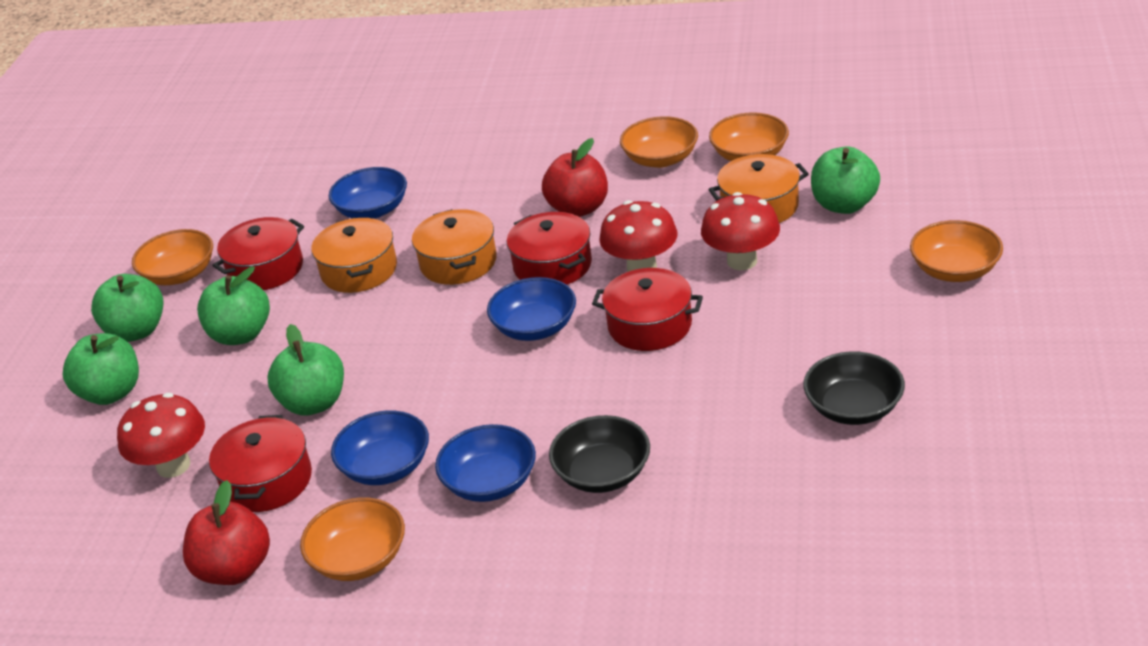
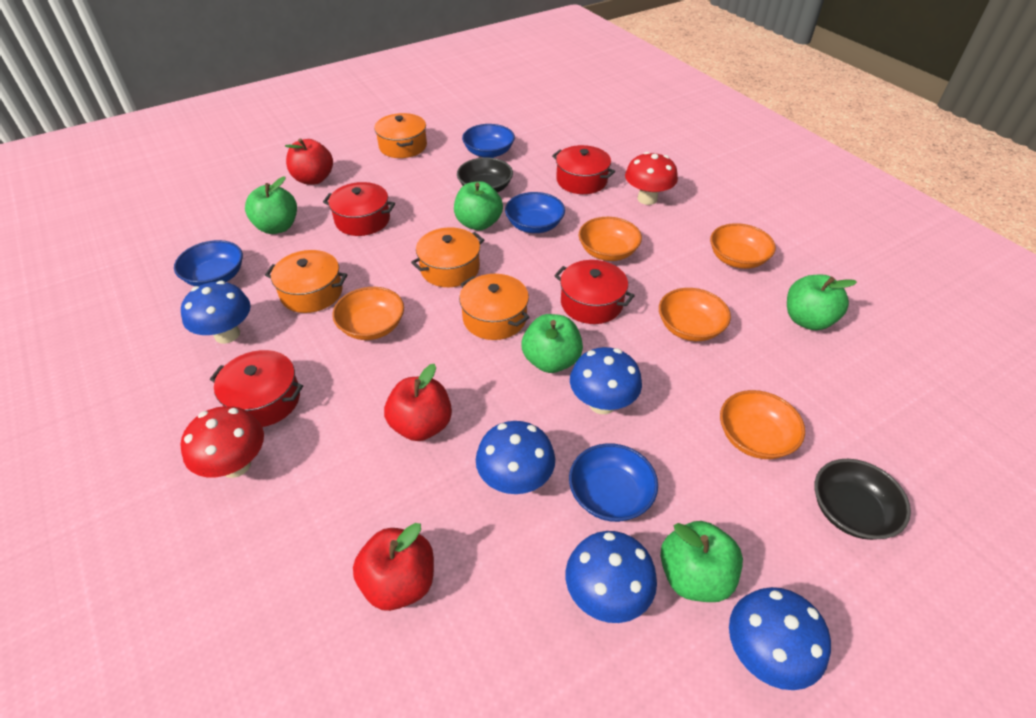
blue mushroom: 0 -> 5
orange pot: 3 -> 4
red apple: 2 -> 3
red mushroom: 3 -> 2

